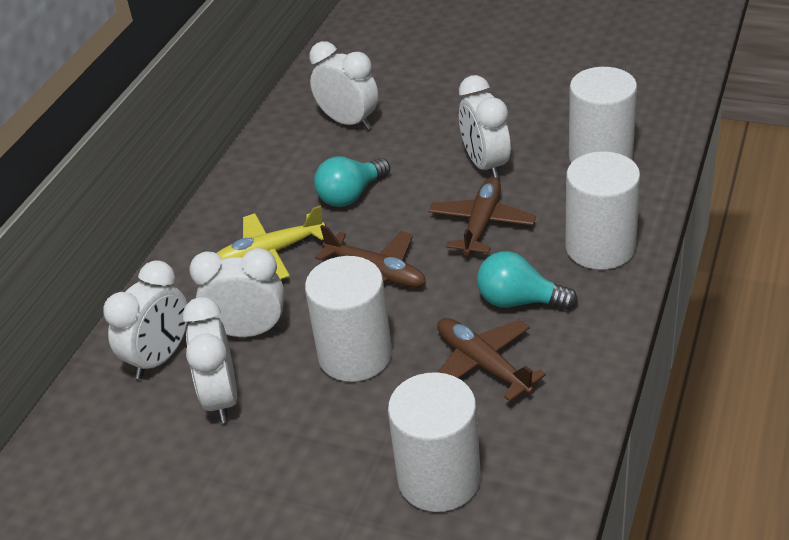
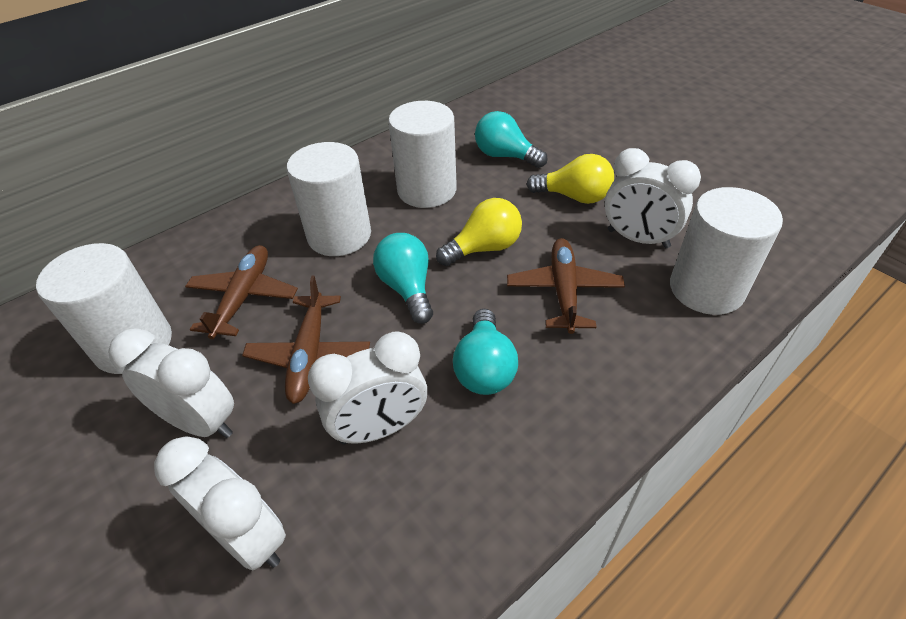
turquoise light bulb: 2 -> 3
white clock: 5 -> 4
yellow light bulb: 0 -> 2
yellow plane: 1 -> 0

